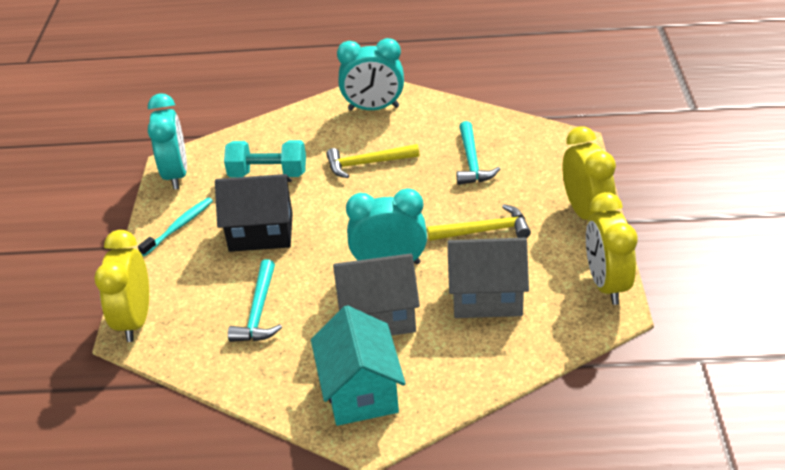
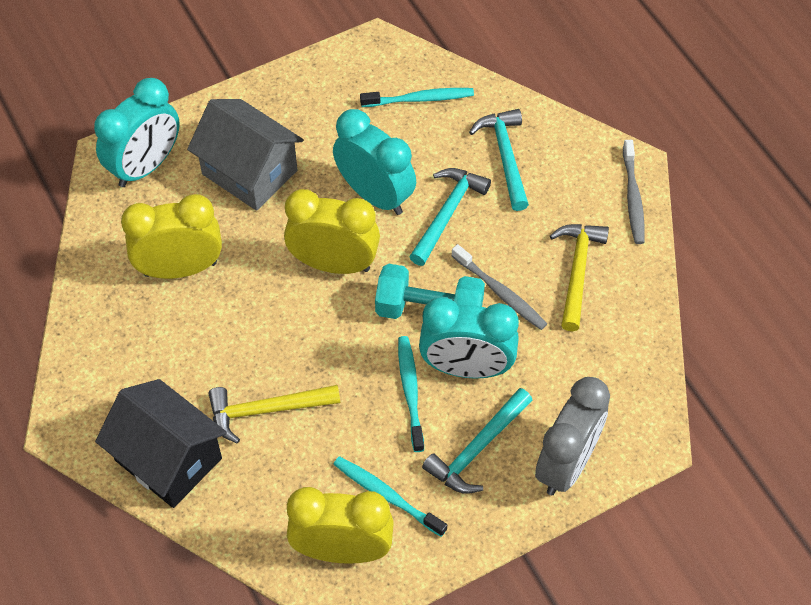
grey clock: 0 -> 1
grey house: 2 -> 1
grey toothbrush: 0 -> 2
turquoise hammer: 2 -> 3
turquoise house: 1 -> 0
turquoise toothbrush: 1 -> 3

